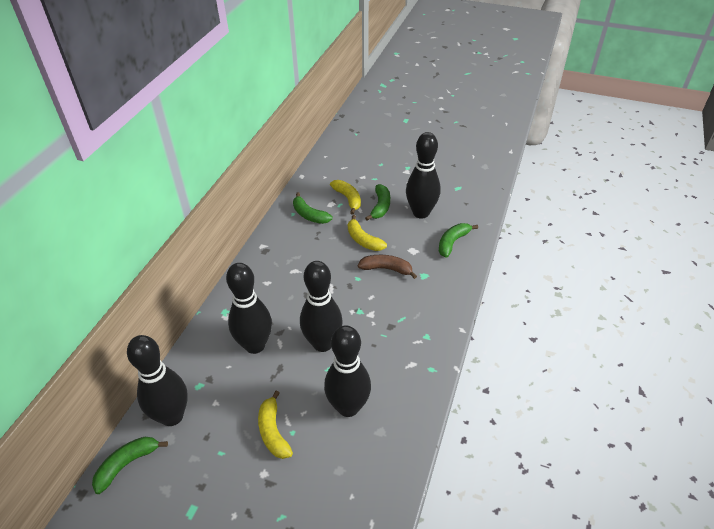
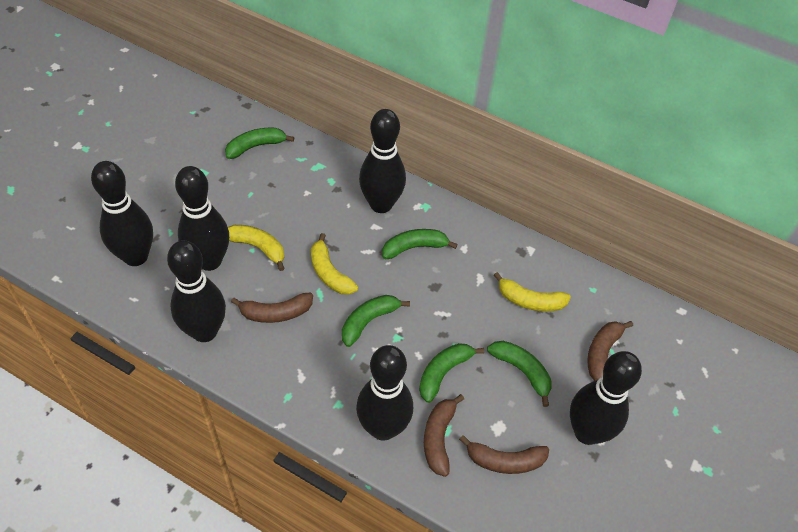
black bowling pin: 5 -> 6
brown banana: 1 -> 4
green banana: 4 -> 5

